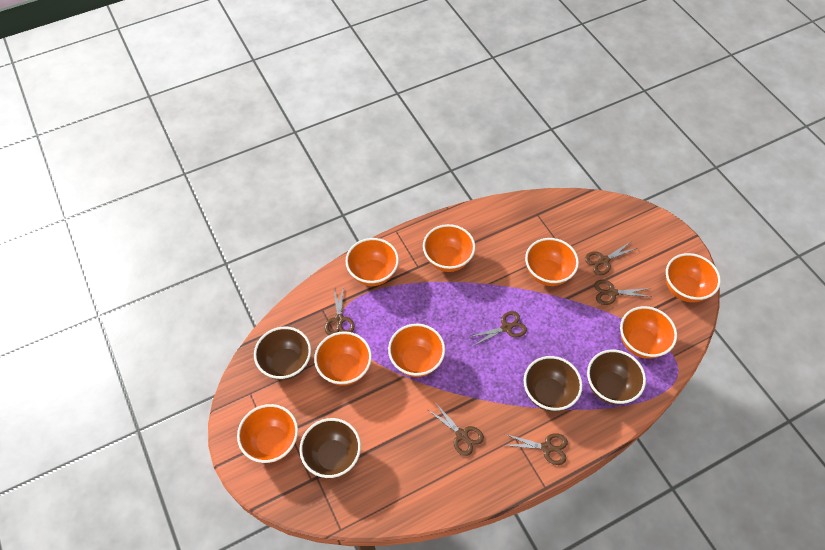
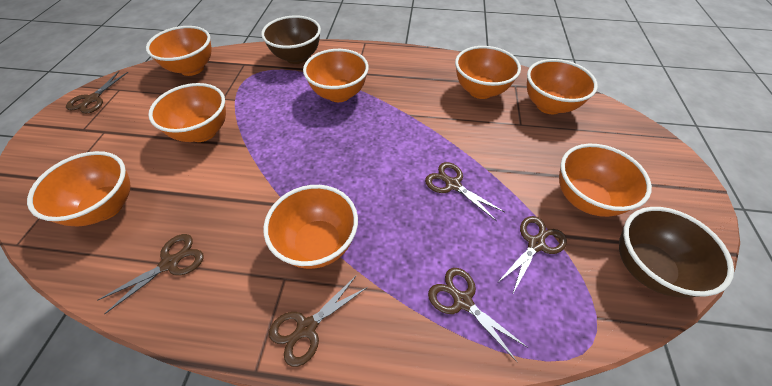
brown bowl: 4 -> 2

